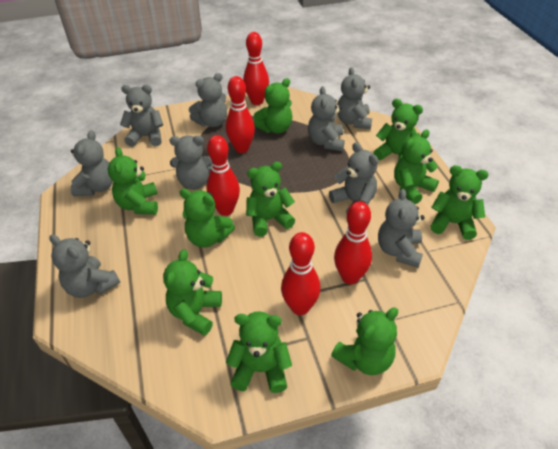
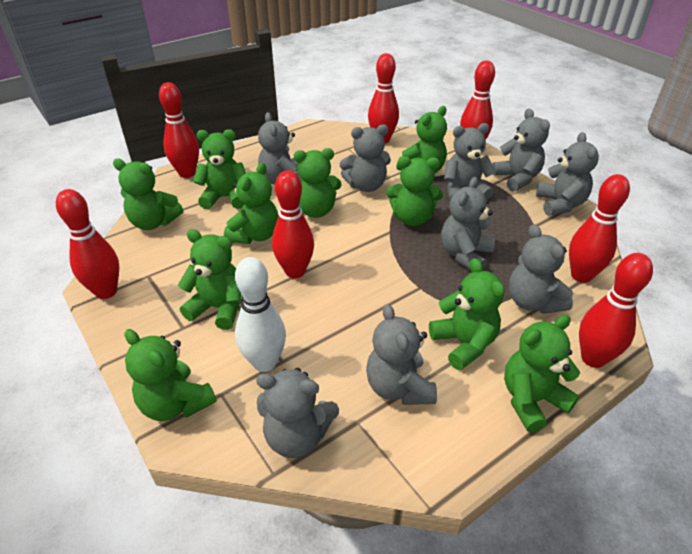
red bowling pin: 5 -> 7
white bowling pin: 0 -> 1

